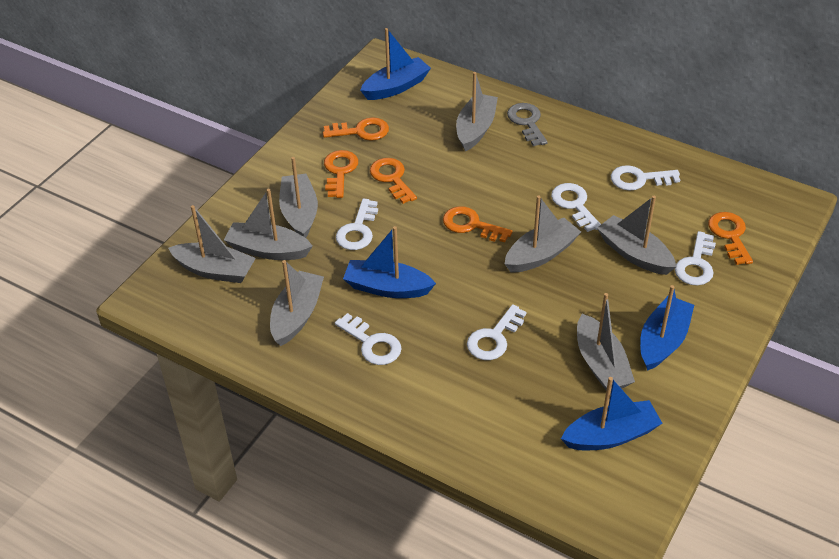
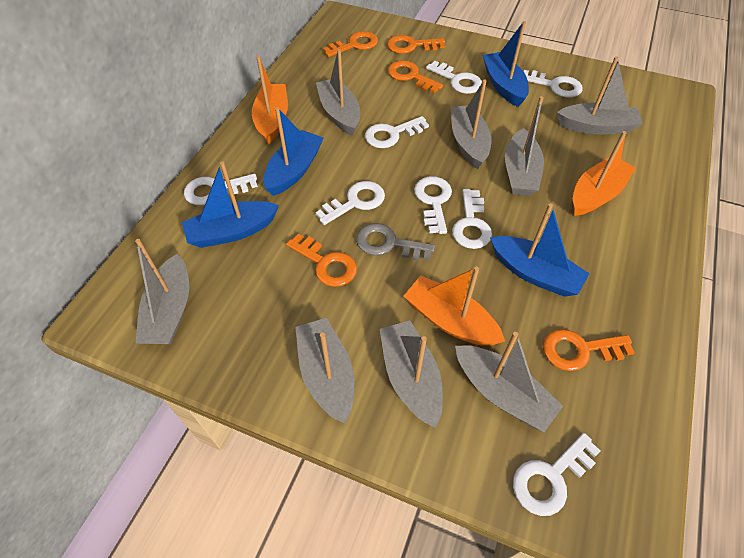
orange boat: 0 -> 3
white key: 6 -> 8

